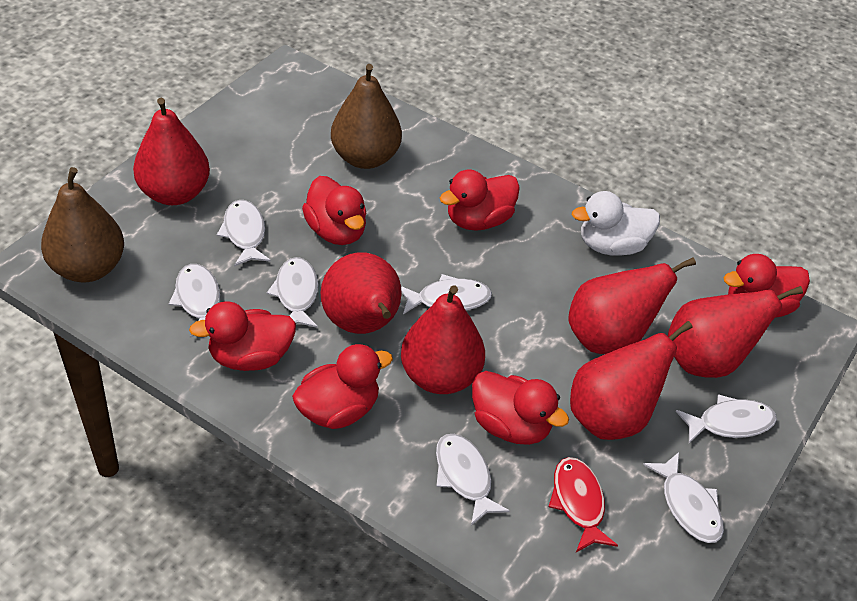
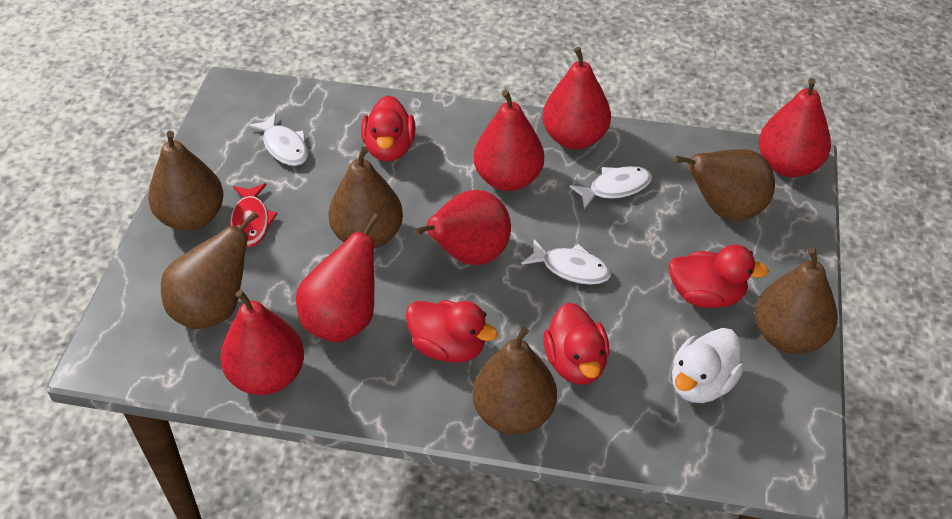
brown pear: 2 -> 6
red duck: 6 -> 4
white fish: 7 -> 3

